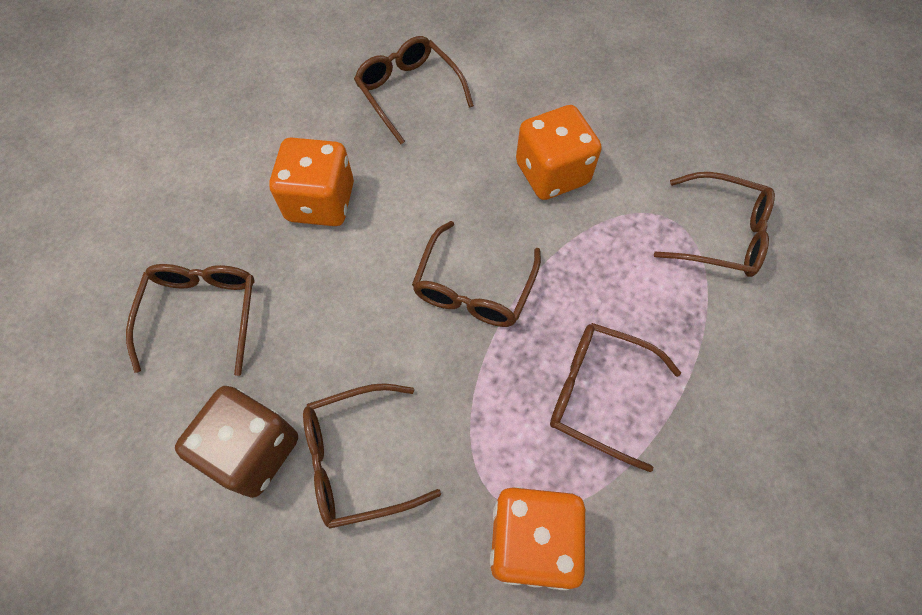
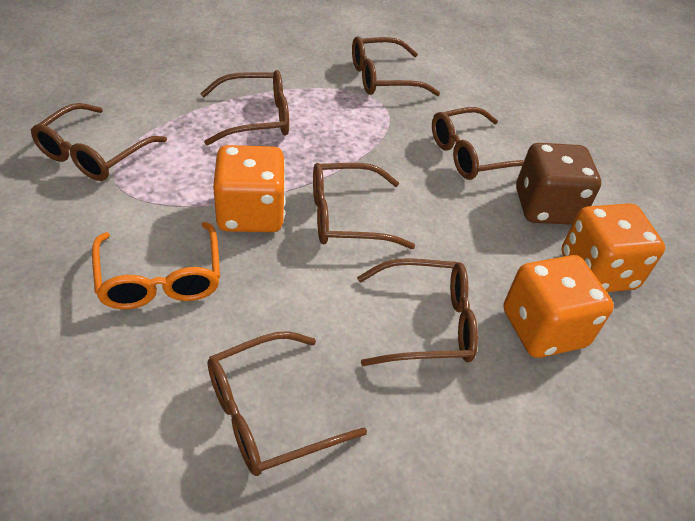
brown glasses: 6 -> 7
orange glasses: 0 -> 1

